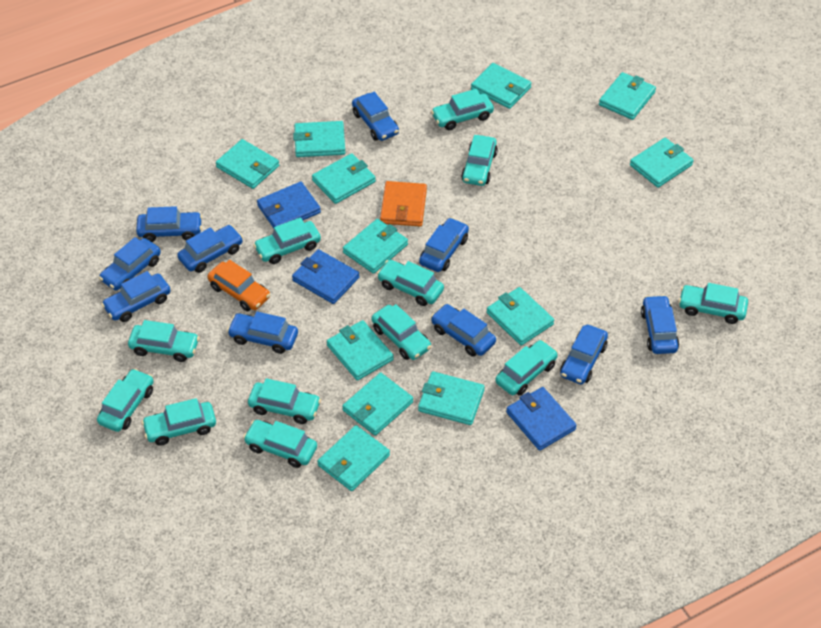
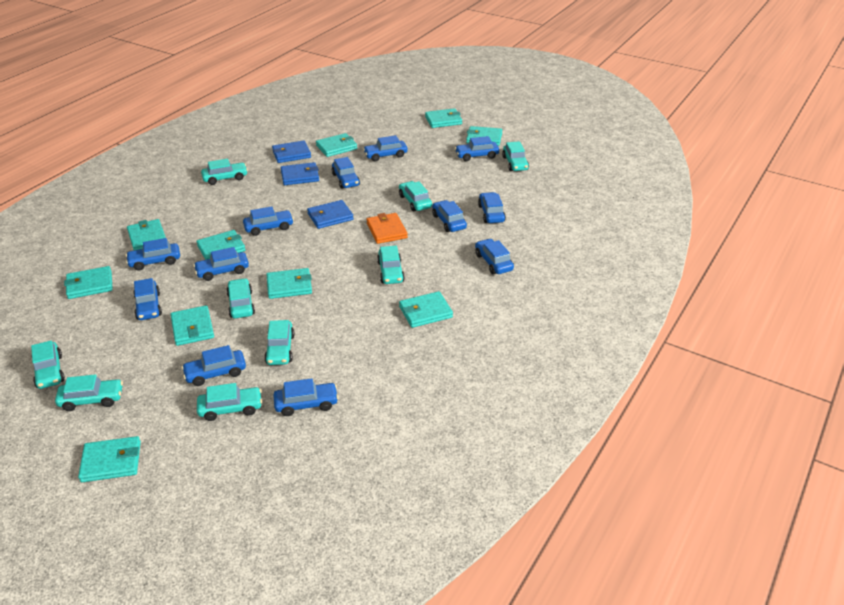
blue car: 10 -> 12
orange car: 1 -> 0
turquoise car: 12 -> 9
turquoise wallet: 12 -> 10

